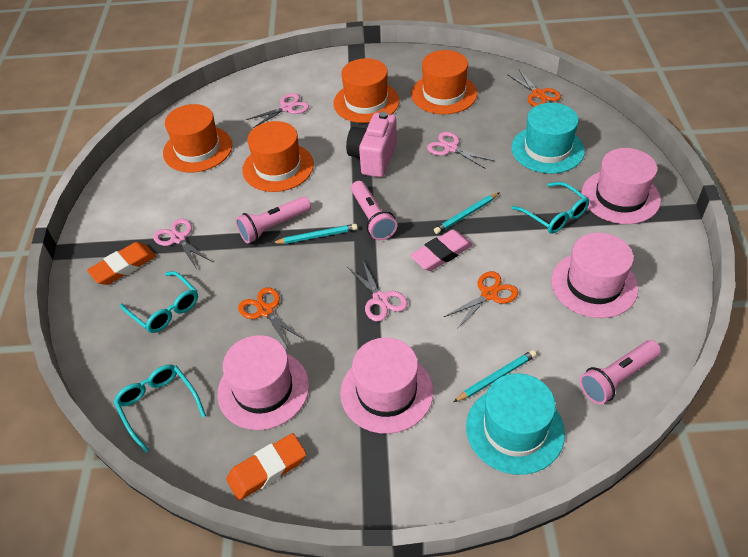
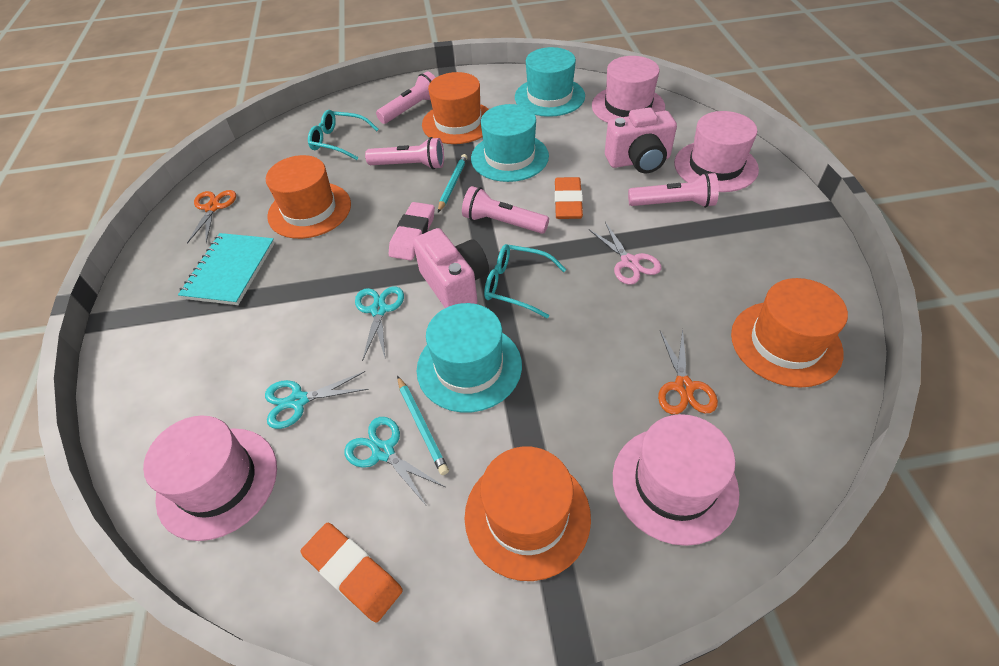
orange scissors: 3 -> 2
pink camera: 1 -> 2
pink flashlight: 3 -> 4
pink scissors: 4 -> 1
turquoise glasses: 3 -> 2
turquoise hat: 2 -> 3
turquoise notebook: 0 -> 1
turquoise pencil: 3 -> 2
turquoise scissors: 0 -> 3

